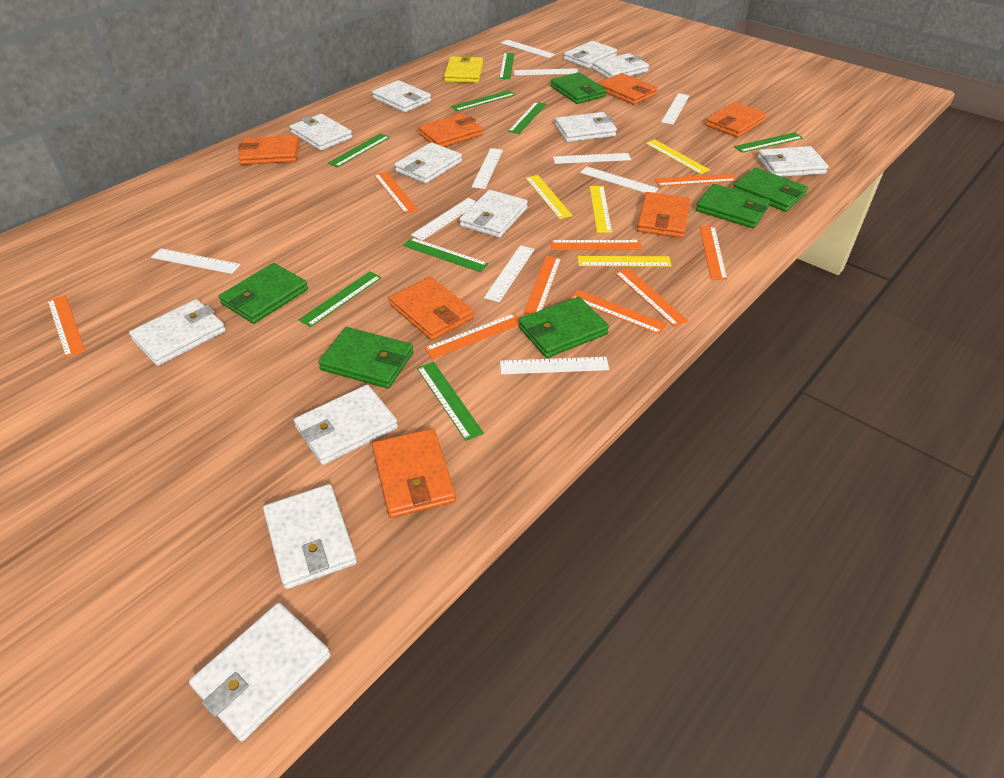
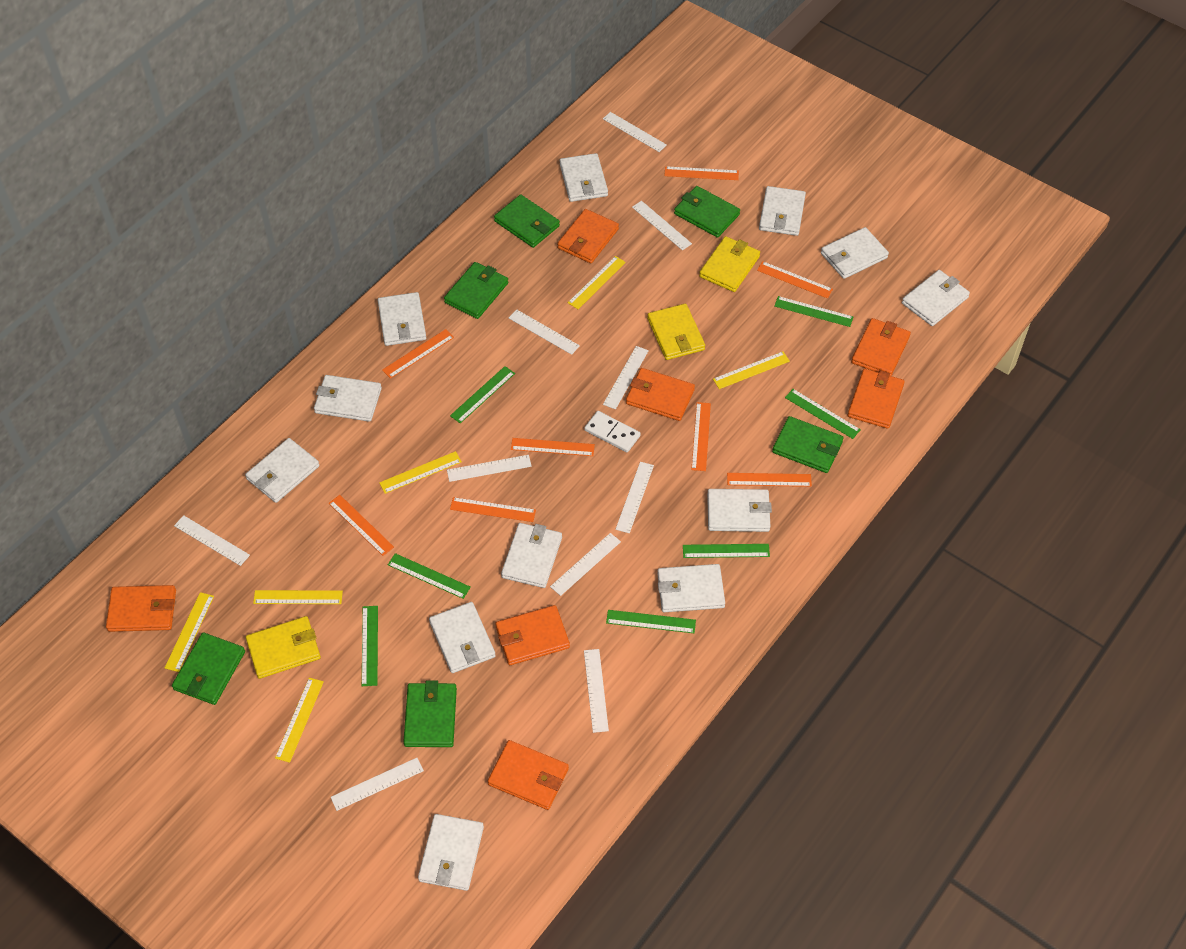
green ruler: 8 -> 7
orange ruler: 9 -> 8
white domino: 0 -> 1
yellow ruler: 4 -> 6
yellow wallet: 1 -> 3

